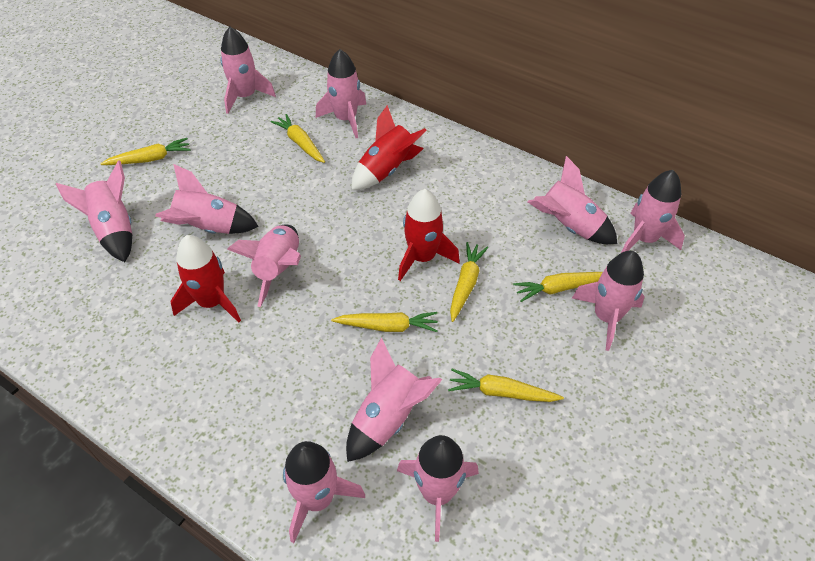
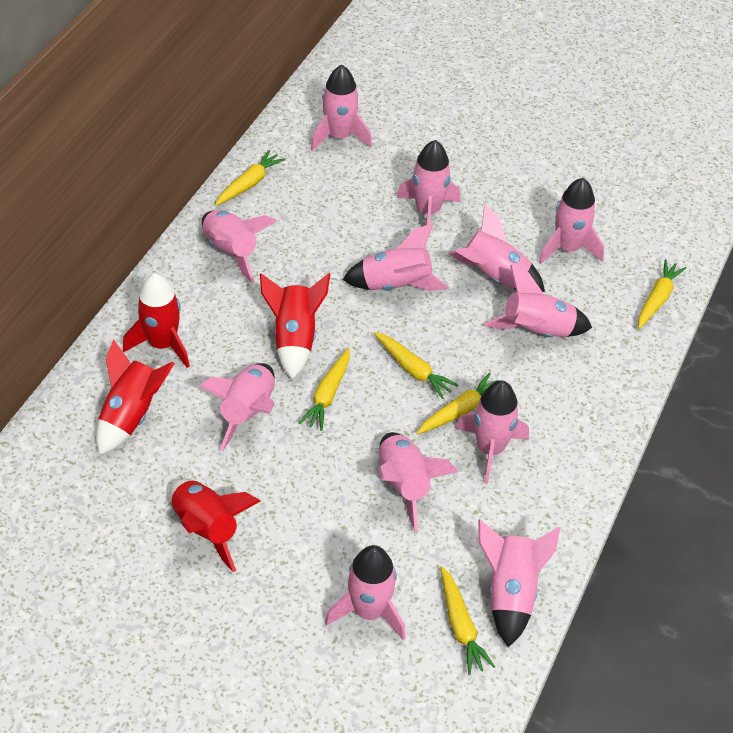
pink rocket: 11 -> 12
red rocket: 3 -> 4

